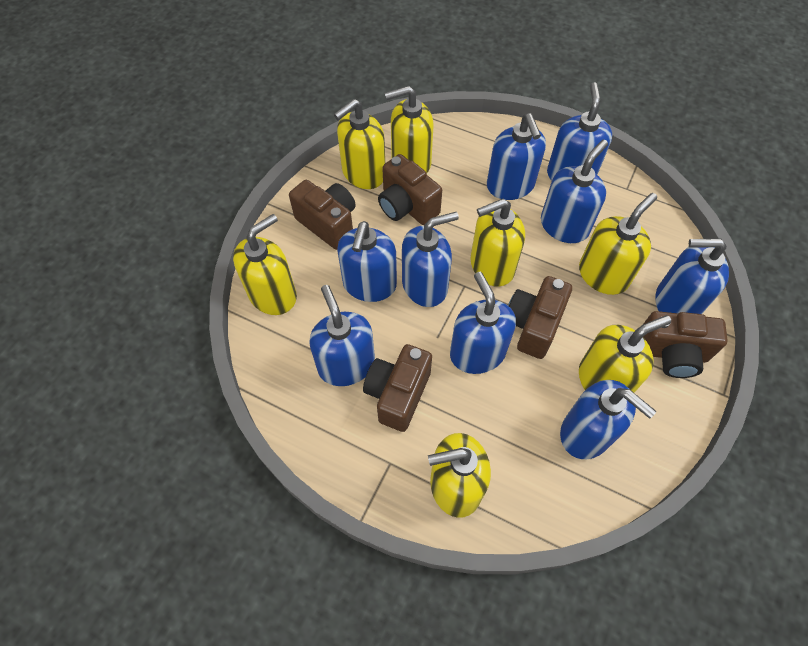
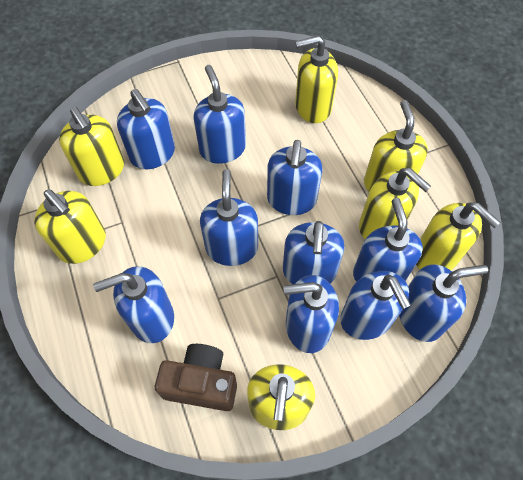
blue soap dispenser: 9 -> 10
brown camera: 5 -> 1

